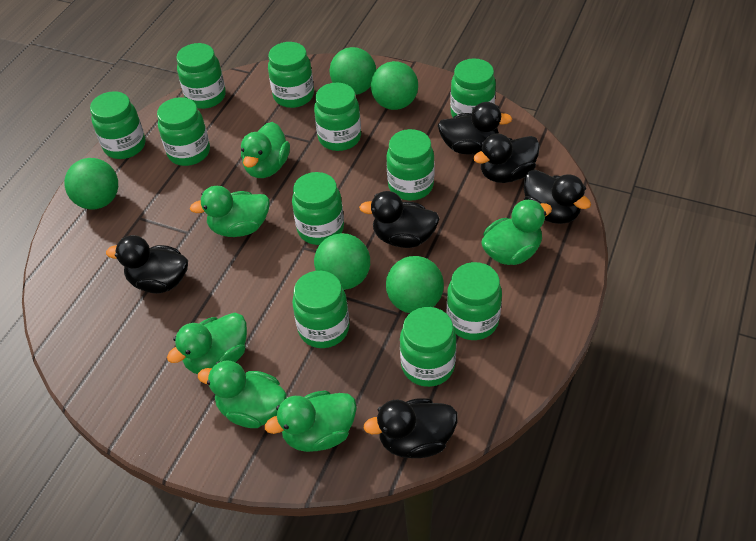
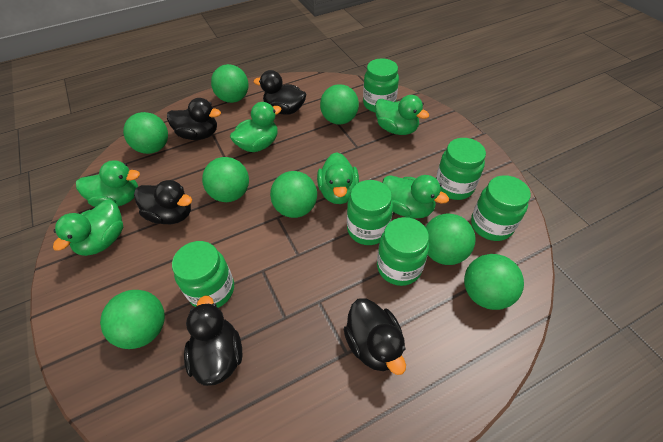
black duck: 6 -> 5
green ball: 5 -> 8
green jar: 11 -> 6

